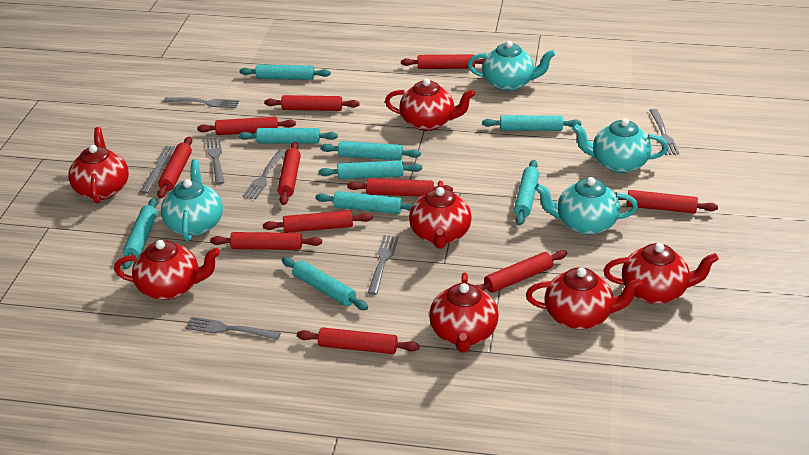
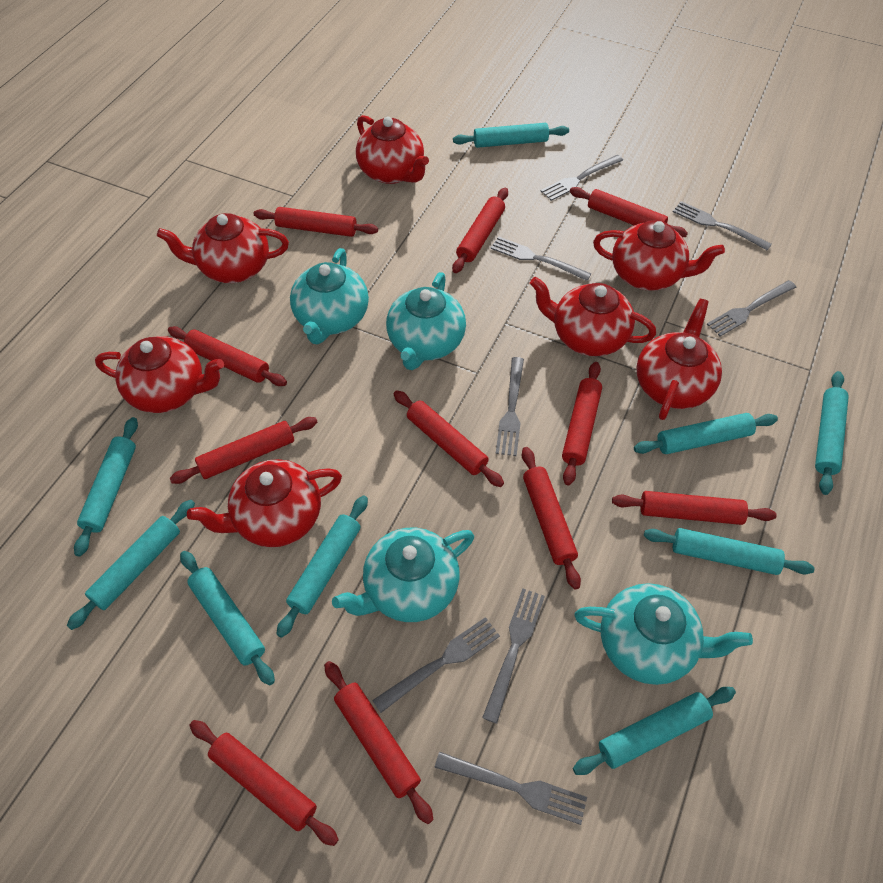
grey fork: 7 -> 8

